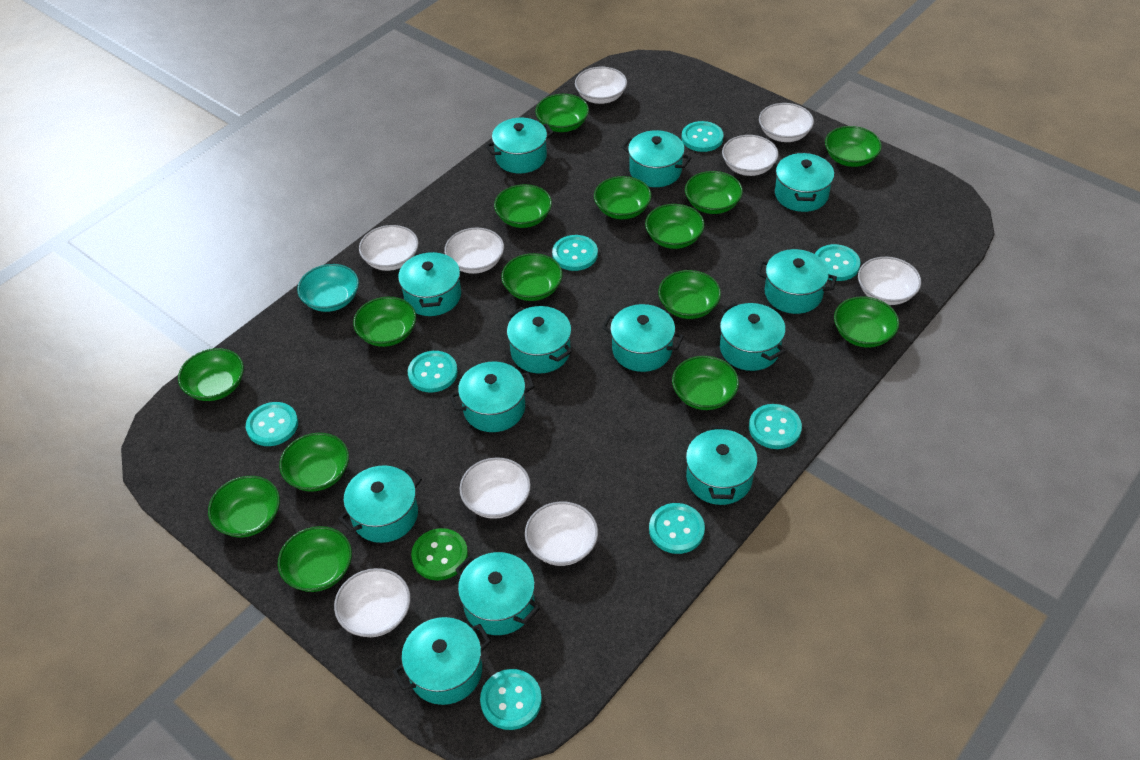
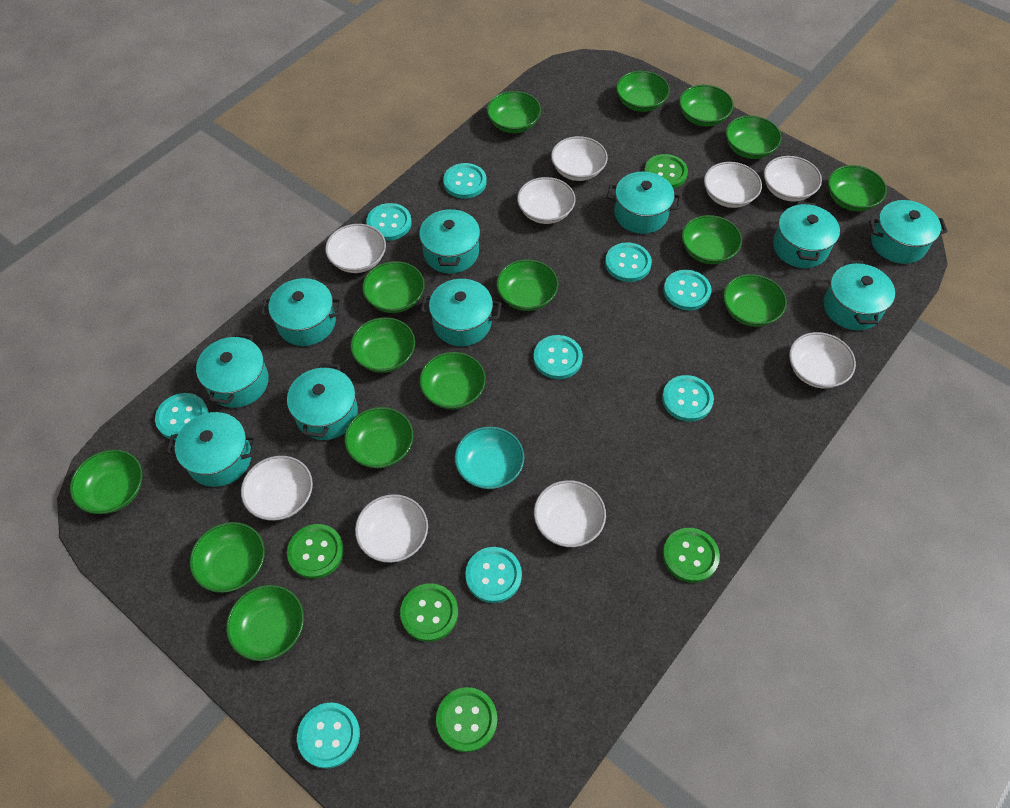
green button: 1 -> 5
turquoise button: 8 -> 9
turquoise pot: 13 -> 10

